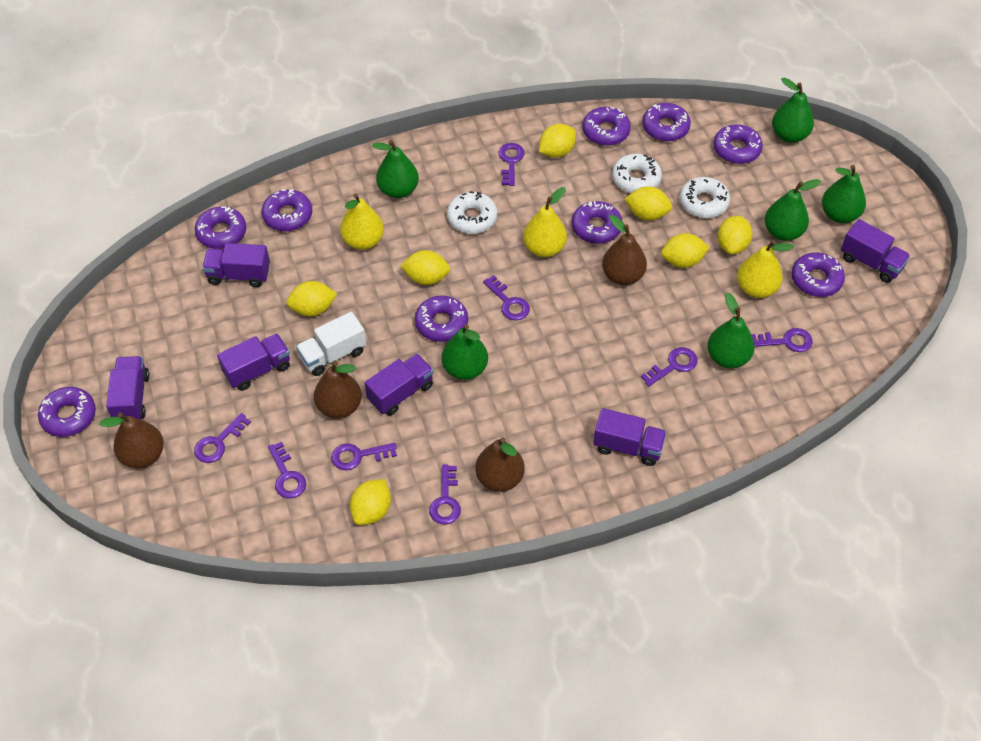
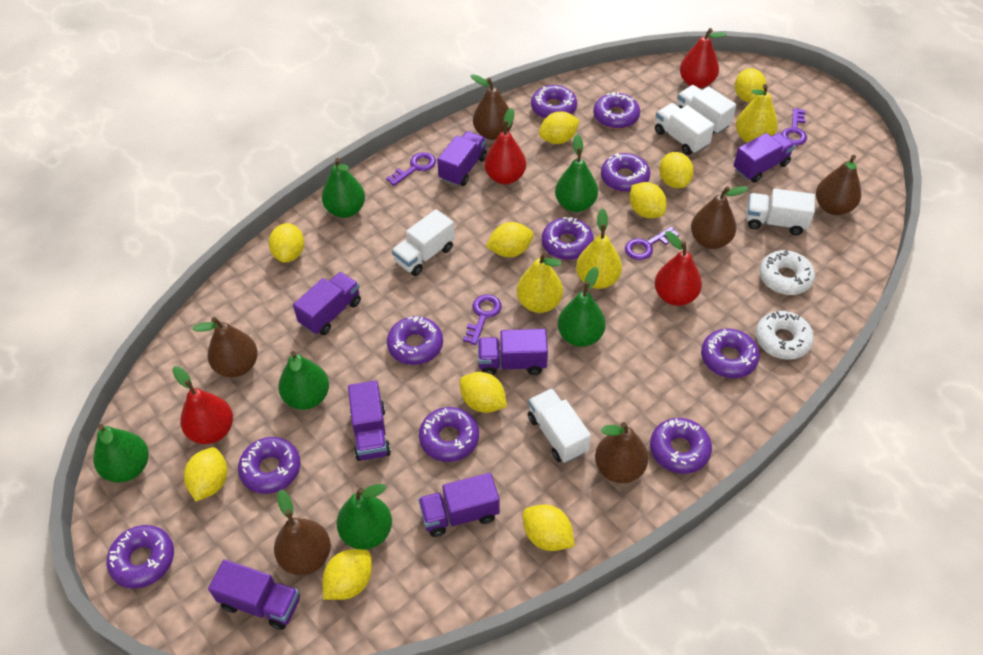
brown pear: 4 -> 6
purple donut: 9 -> 10
purple key: 8 -> 4
purple truck: 6 -> 7
red pear: 0 -> 4
white donut: 3 -> 2
white truck: 1 -> 5
yellow lemon: 7 -> 10

